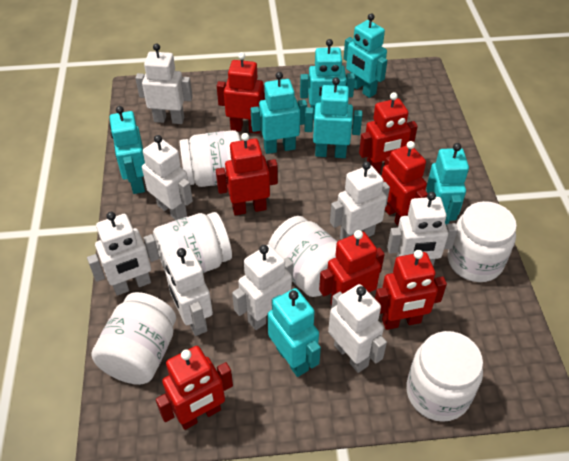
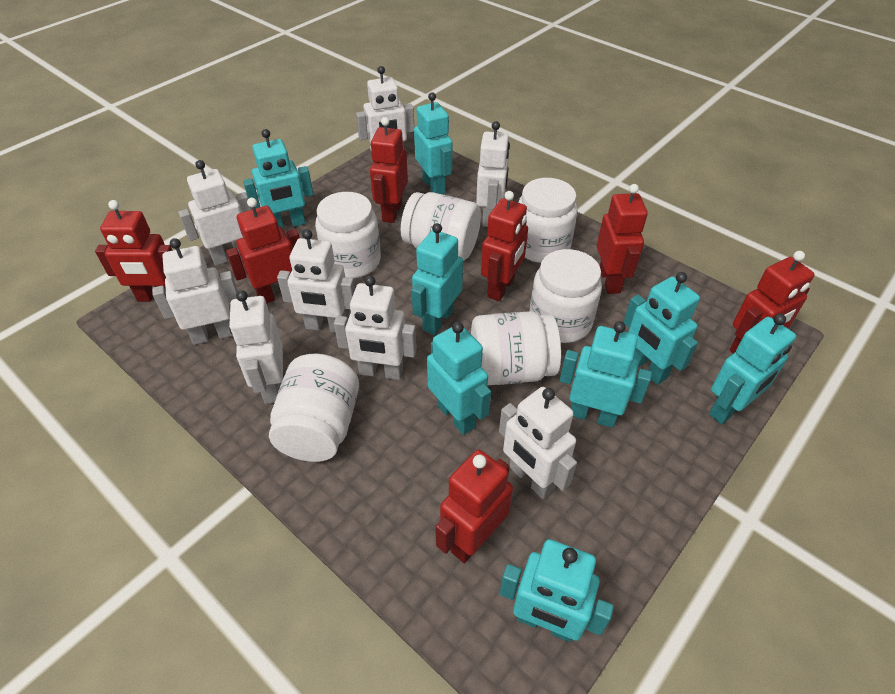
turquoise robot: 7 -> 8

